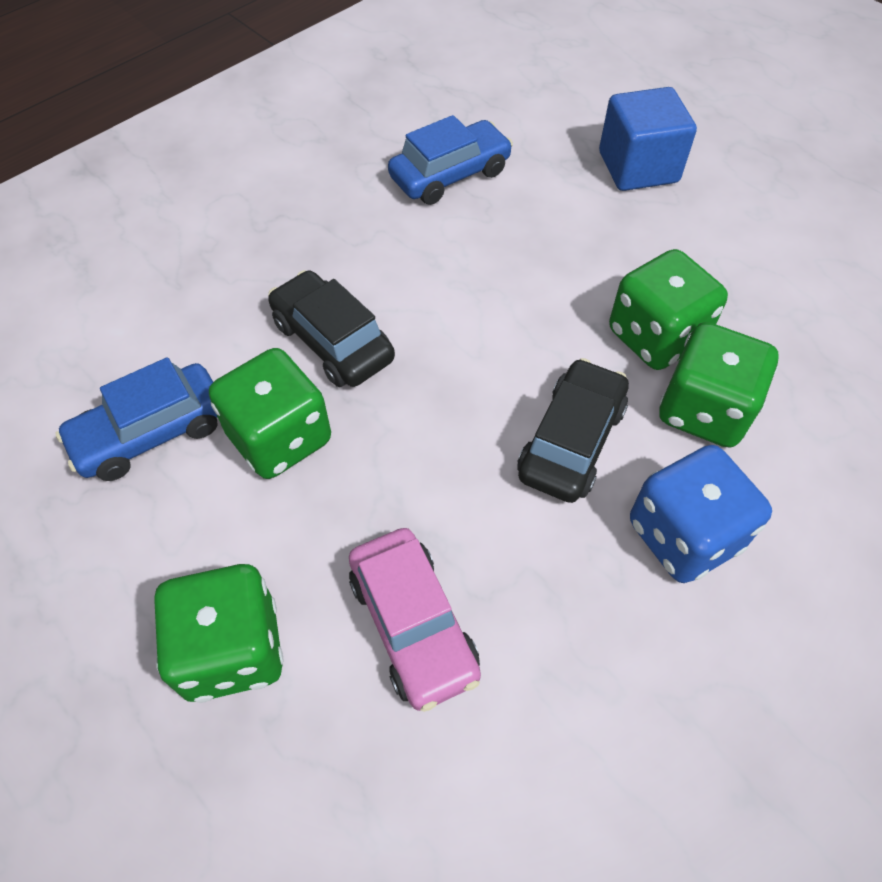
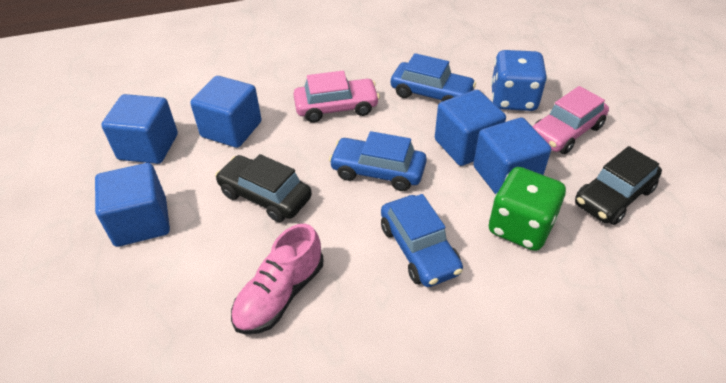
blue car: 2 -> 3
blue cube: 1 -> 5
green dice: 4 -> 1
pink car: 1 -> 2
pink shoe: 0 -> 1

